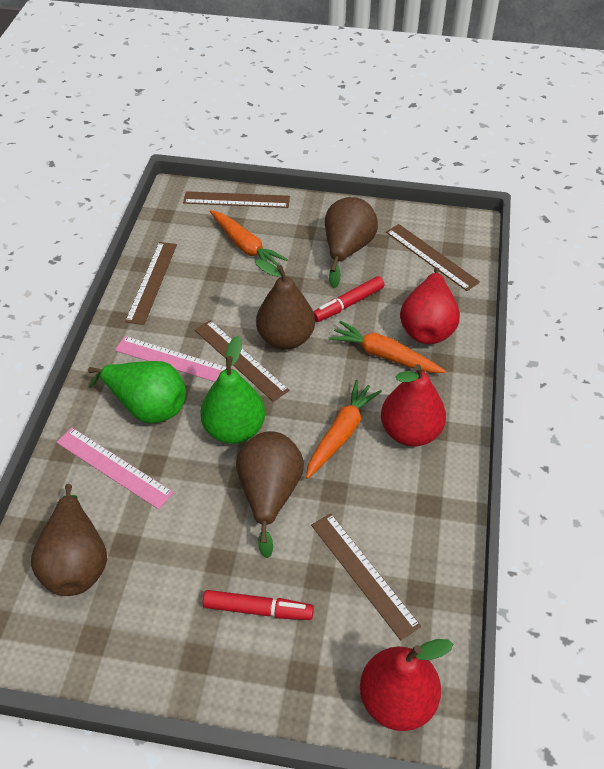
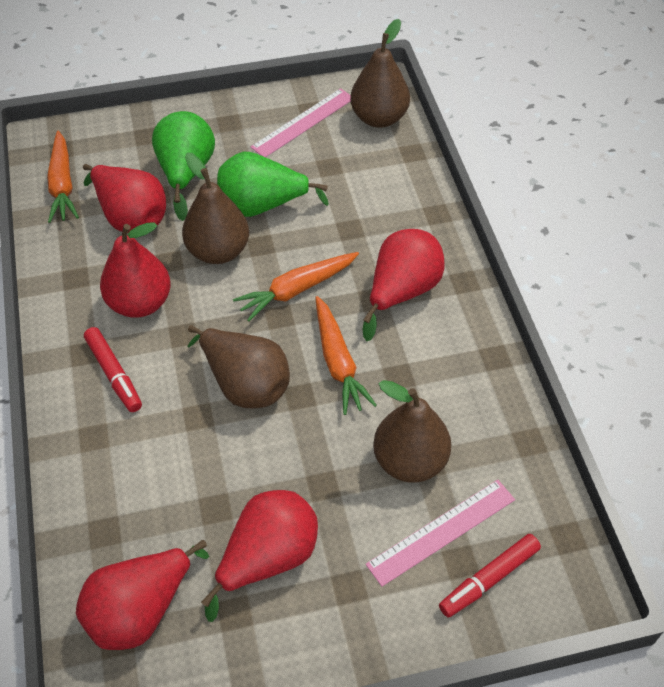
brown ruler: 5 -> 0
red pear: 3 -> 5

